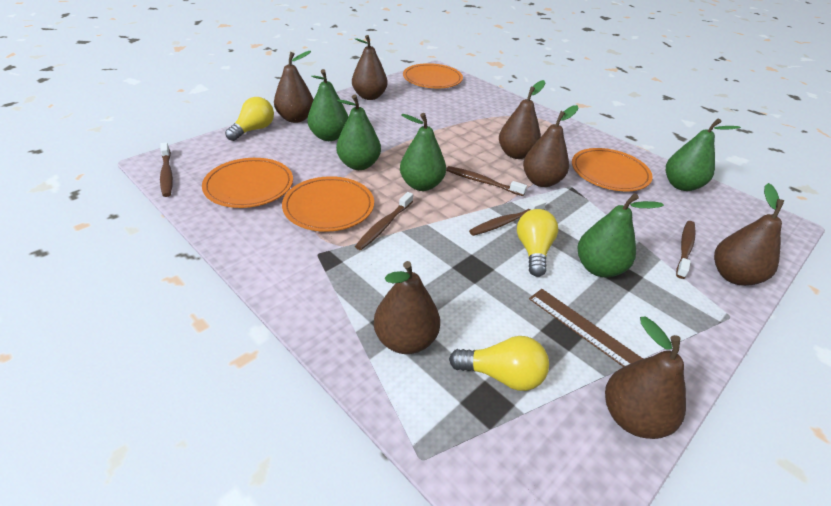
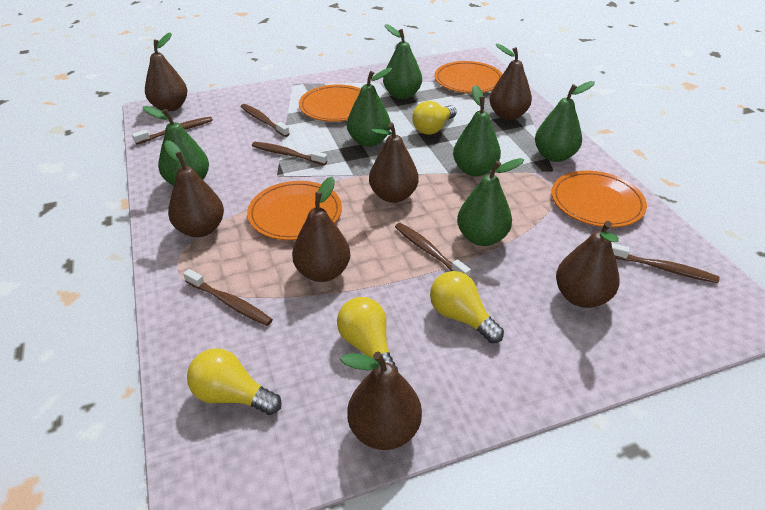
brown ruler: 1 -> 0
brown toothbrush: 5 -> 6
green pear: 5 -> 6
yellow light bulb: 3 -> 4

